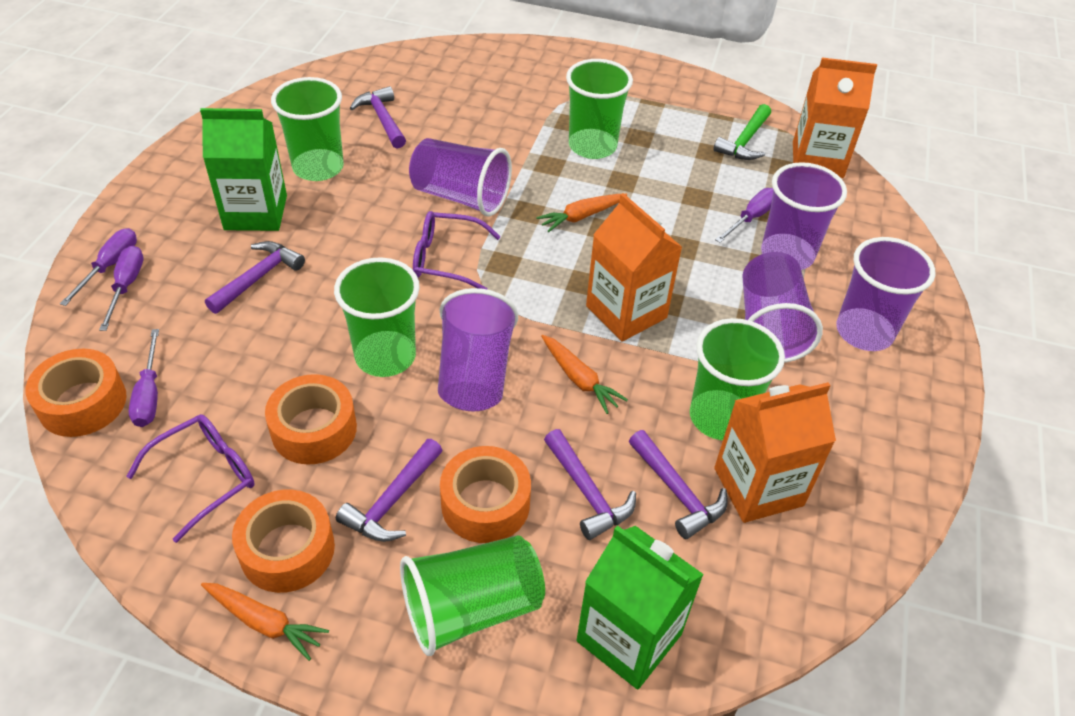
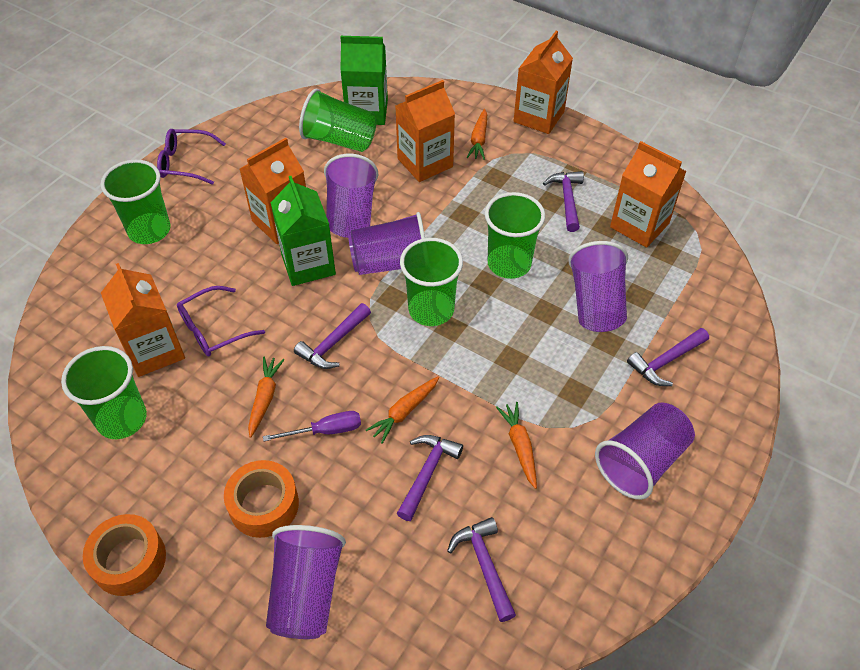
green hammer: 1 -> 0
orange carrot: 3 -> 4
orange carton: 3 -> 5
orange tape: 4 -> 2
purple screwdriver: 4 -> 1

